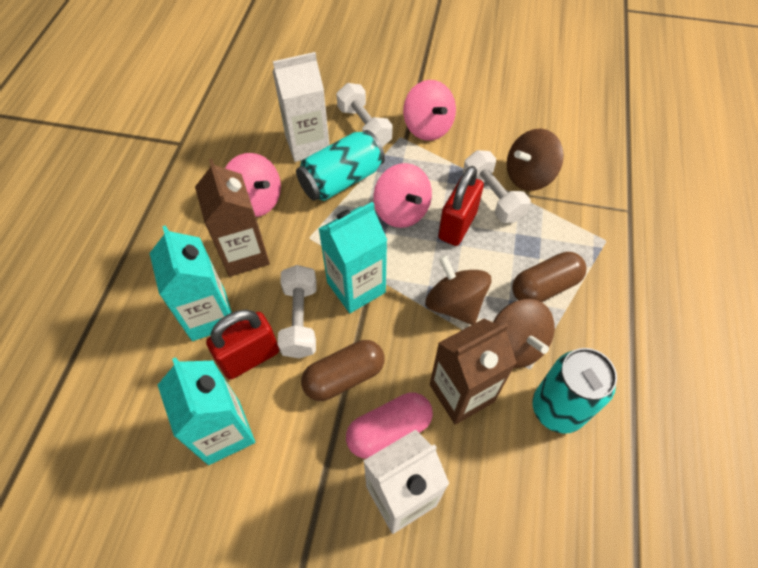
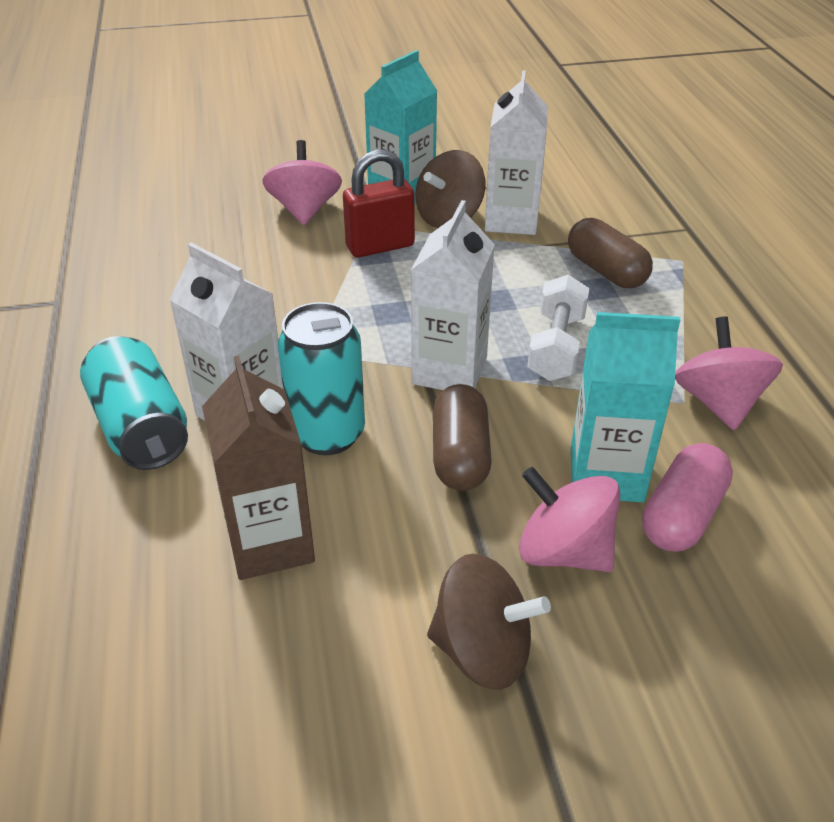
brown carton: 2 -> 1
brown spinning top: 3 -> 2
red padlock: 2 -> 1
turquoise carton: 3 -> 2
white carton: 2 -> 3
white dumbbell: 3 -> 1

